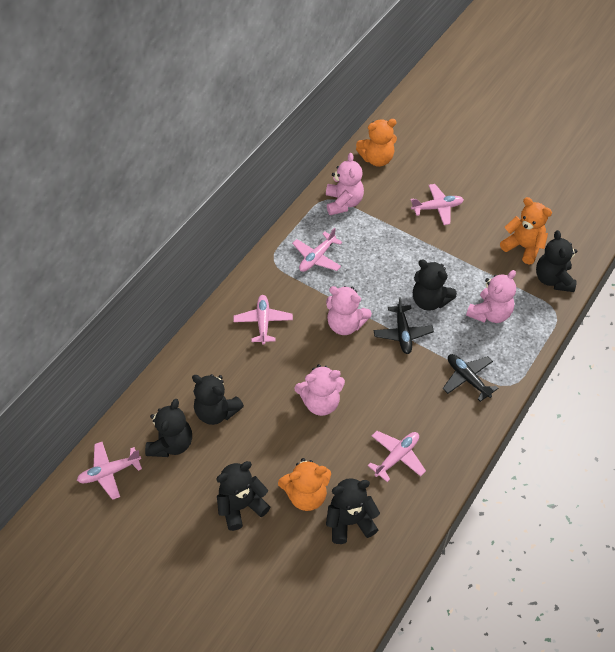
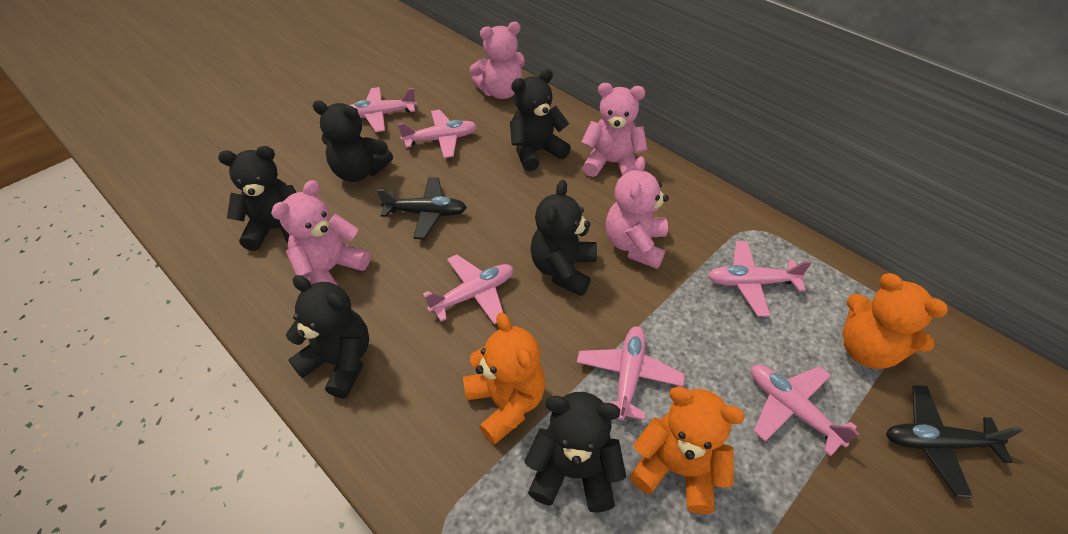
pink plane: 5 -> 6

